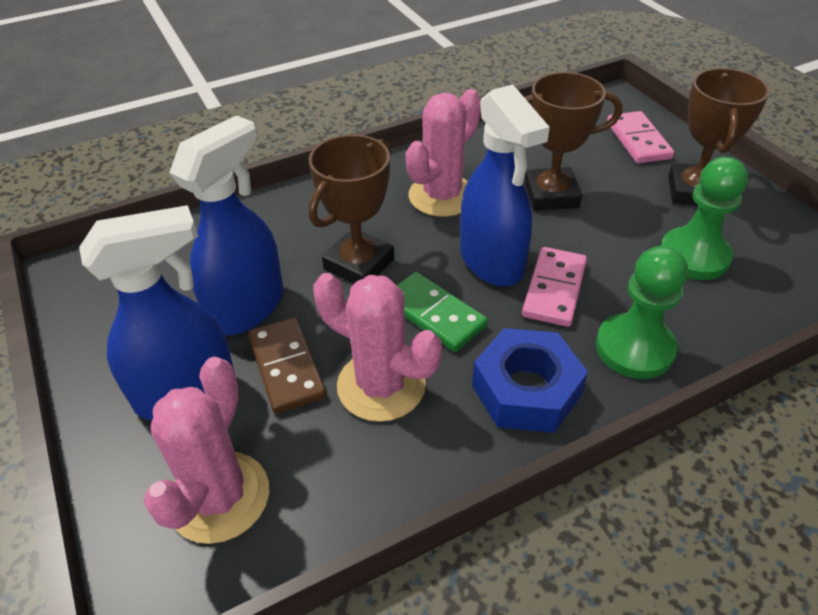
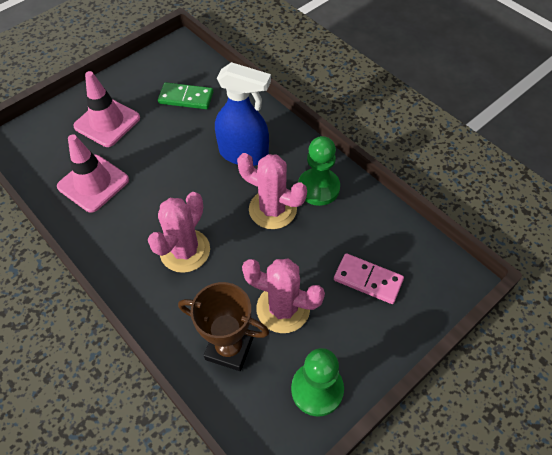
blue nut: 1 -> 0
blue spray bottle: 3 -> 1
brown domino: 1 -> 0
brown trophy: 3 -> 1
pink domino: 2 -> 1
pink traffic cone: 0 -> 2

